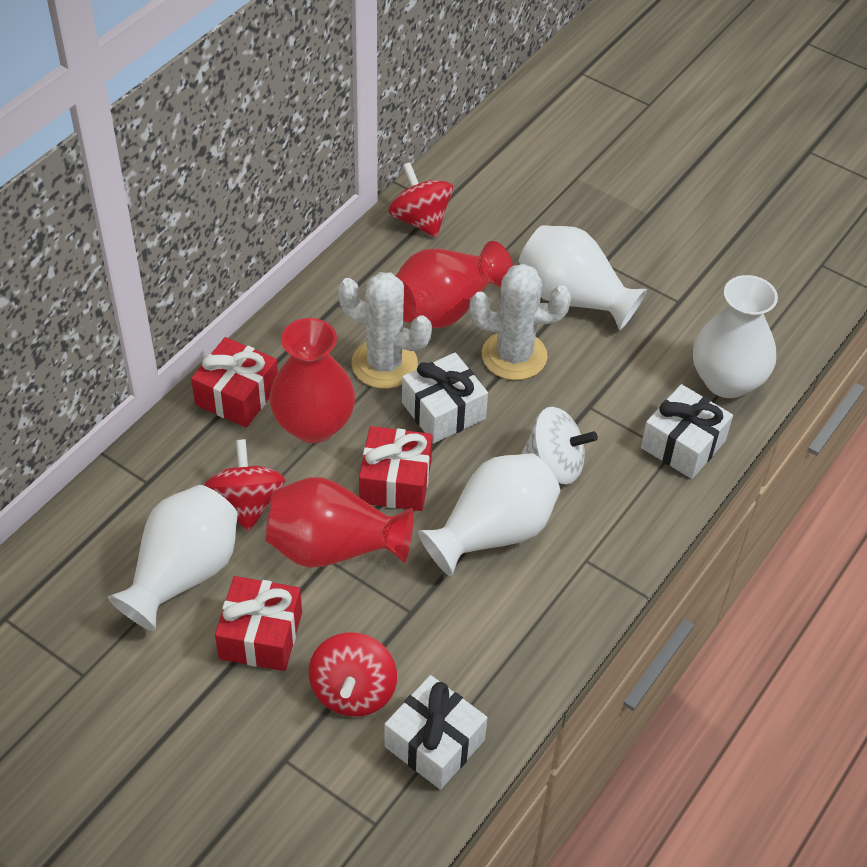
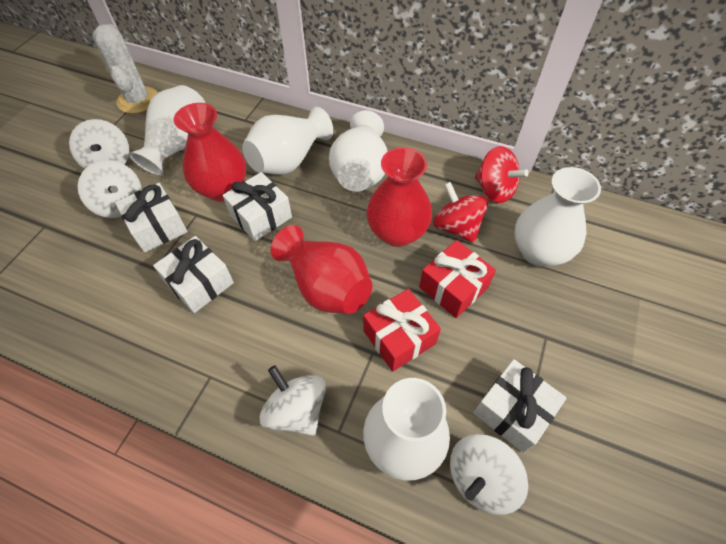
red gift: 3 -> 2
red spinning top: 3 -> 2
white cactus: 2 -> 1
white gift: 3 -> 4
white spinning top: 1 -> 4
white vase: 4 -> 5

